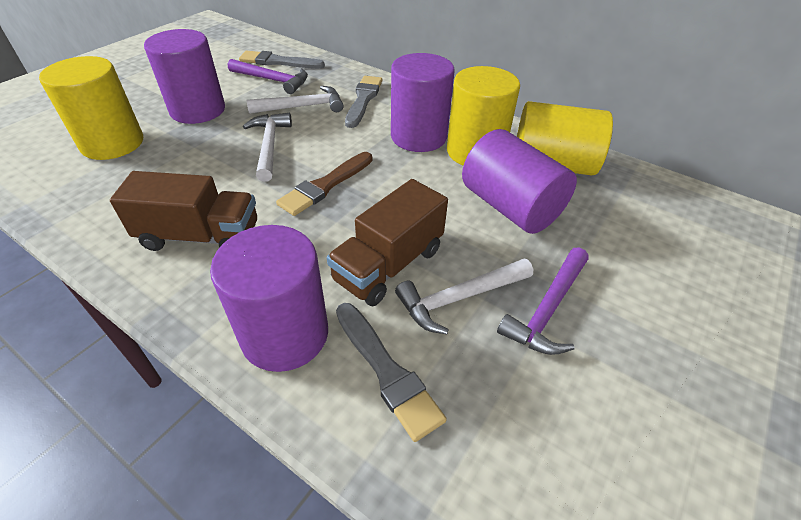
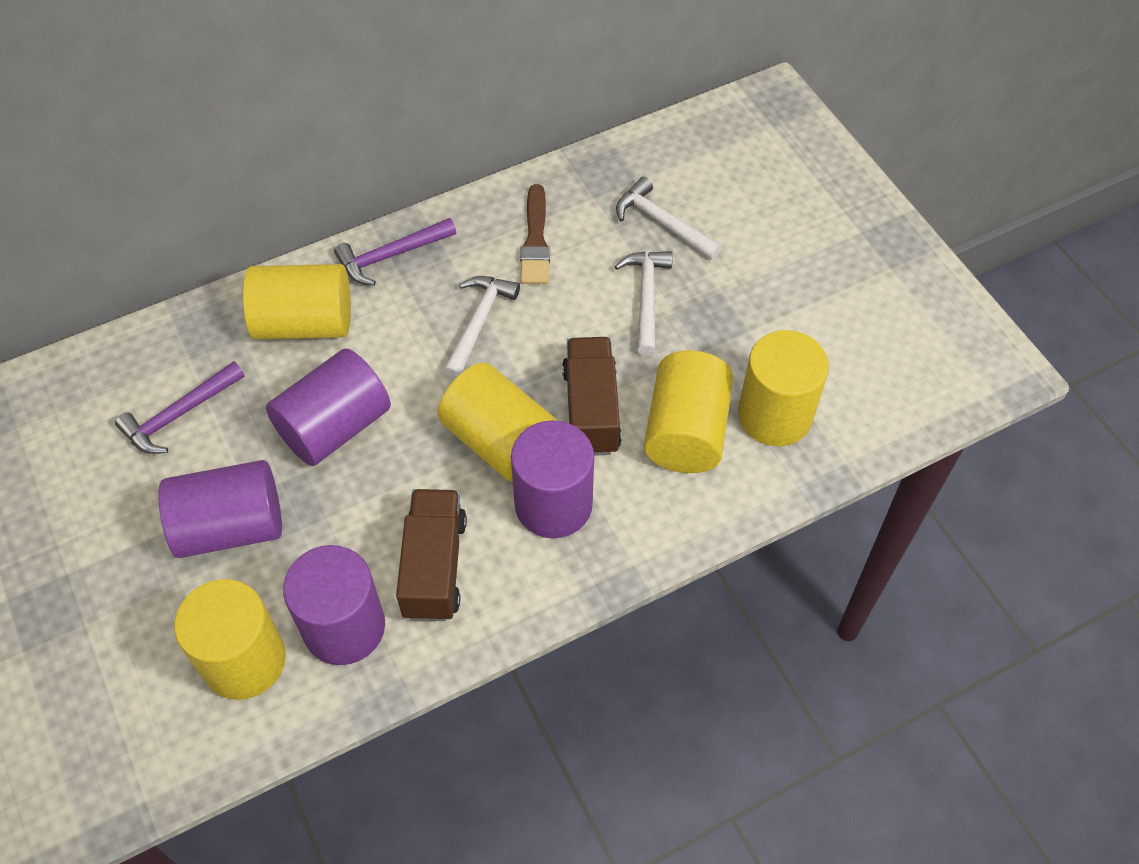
grey brush: 3 -> 0
yellow cylinder: 3 -> 5

